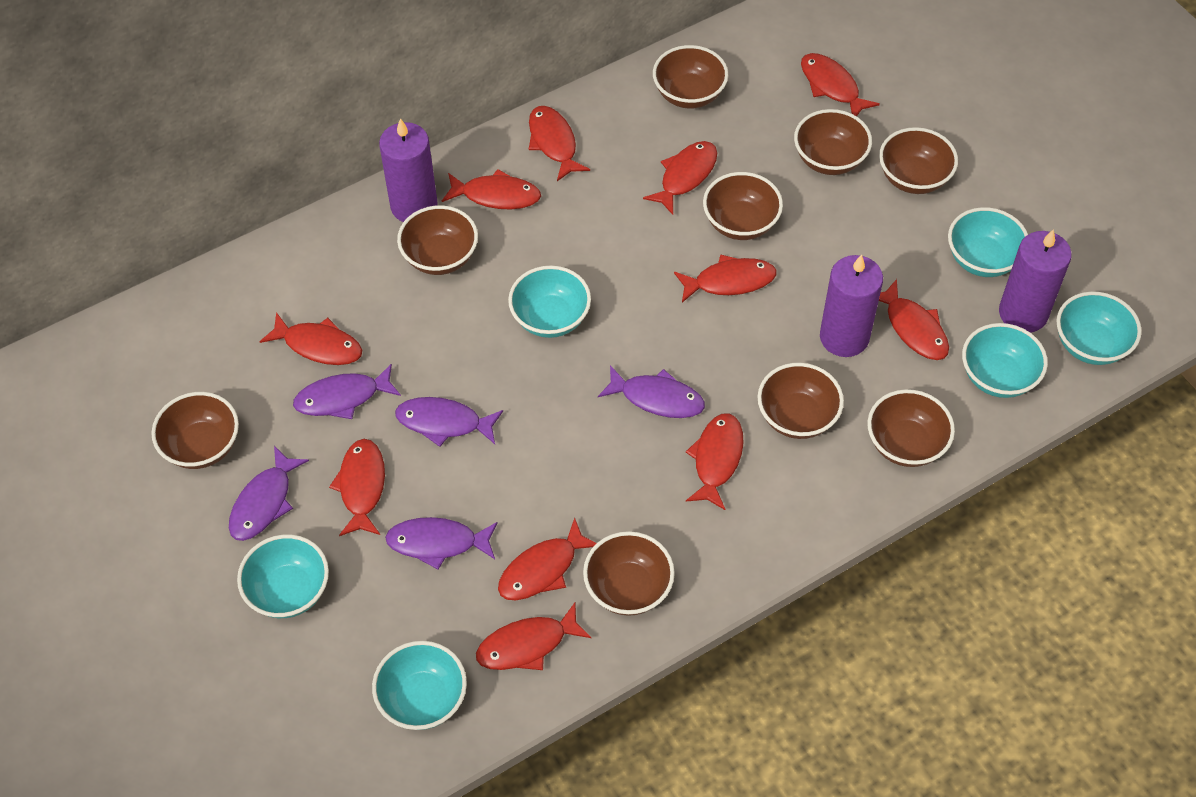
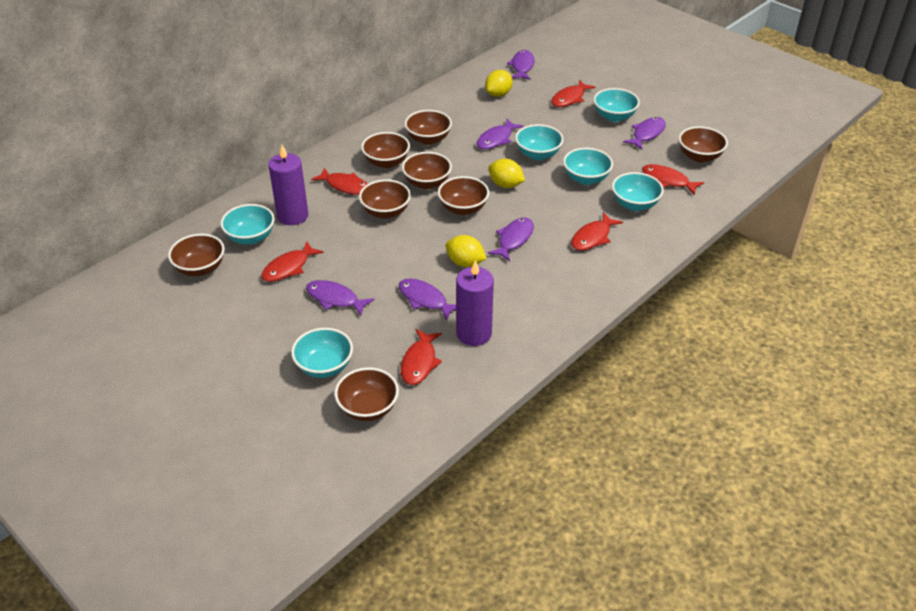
brown bowl: 9 -> 8
purple candle: 3 -> 2
purple fish: 5 -> 6
red fish: 11 -> 6
yellow lemon: 0 -> 3

